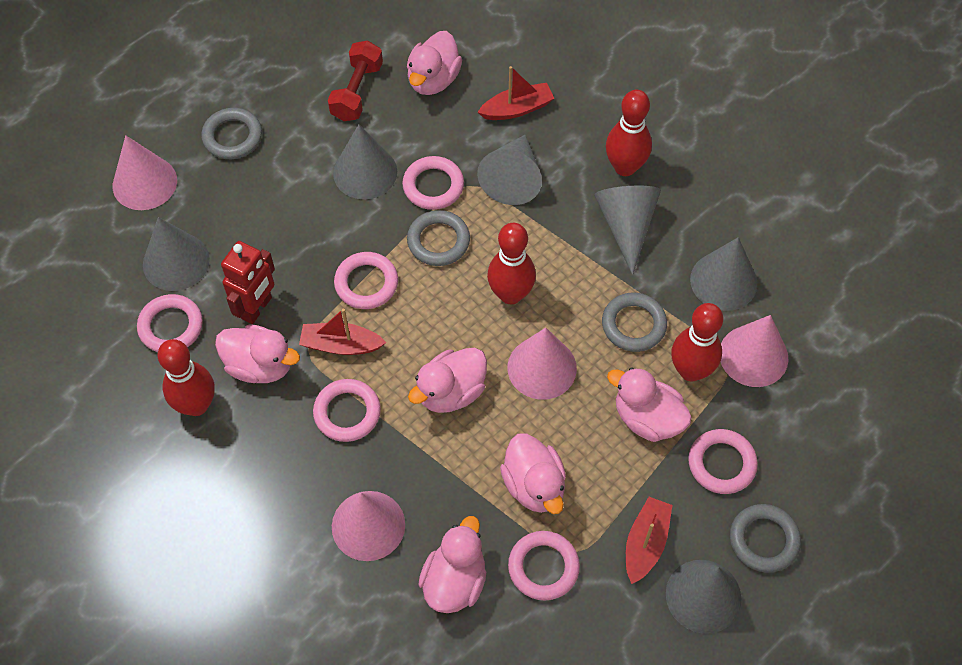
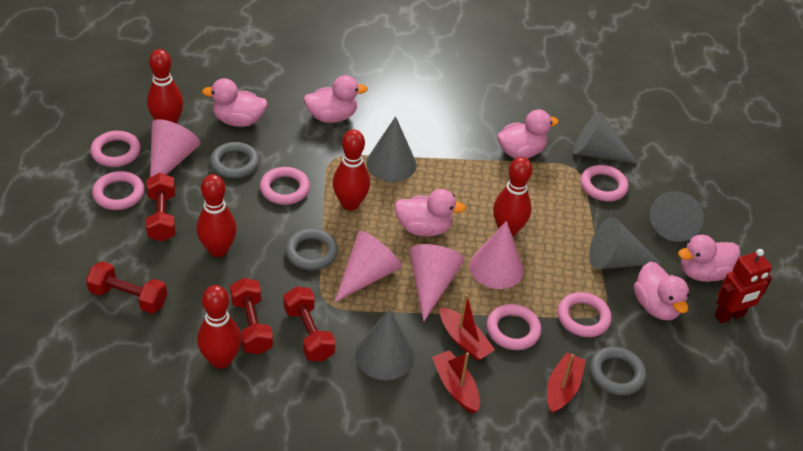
grey cone: 6 -> 5
grey ring: 4 -> 3
red bowling pin: 4 -> 5
red dumbbell: 1 -> 4

